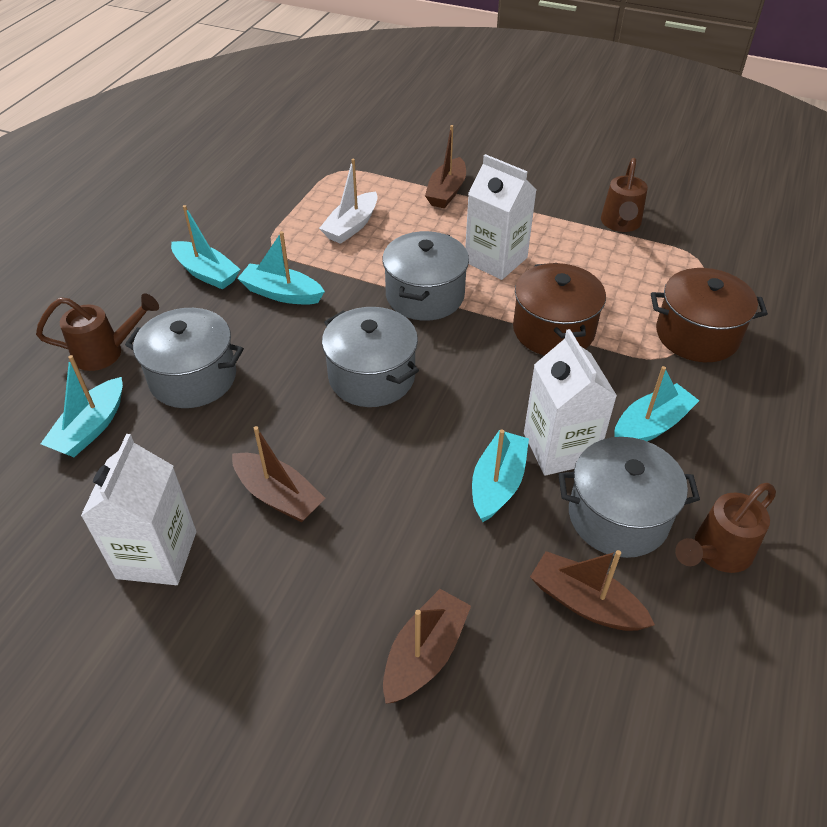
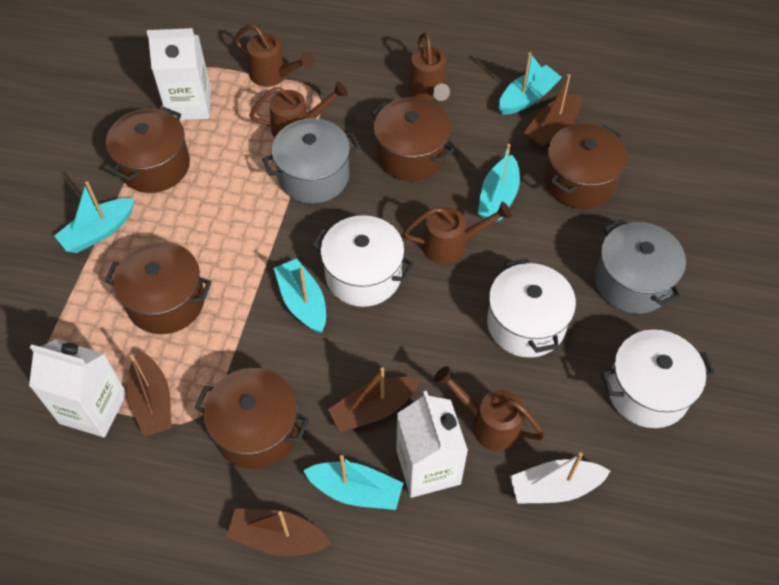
brown pot: 2 -> 5
brown watering can: 3 -> 5
grey pot: 4 -> 2
white pot: 0 -> 3

